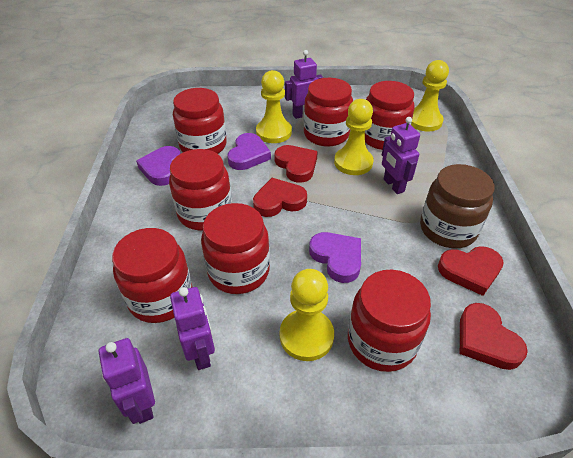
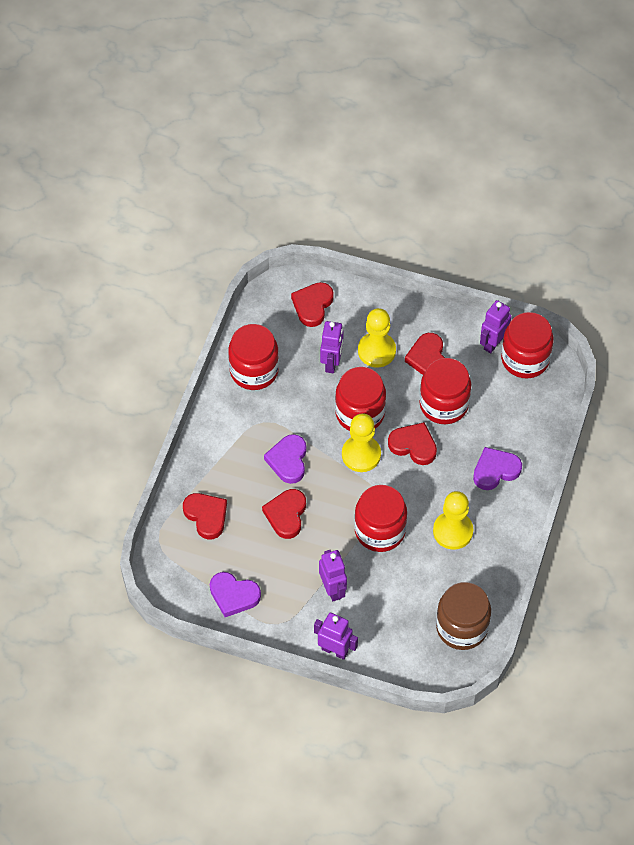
red heart: 4 -> 5
red jar: 7 -> 5
yellow pawn: 4 -> 3

